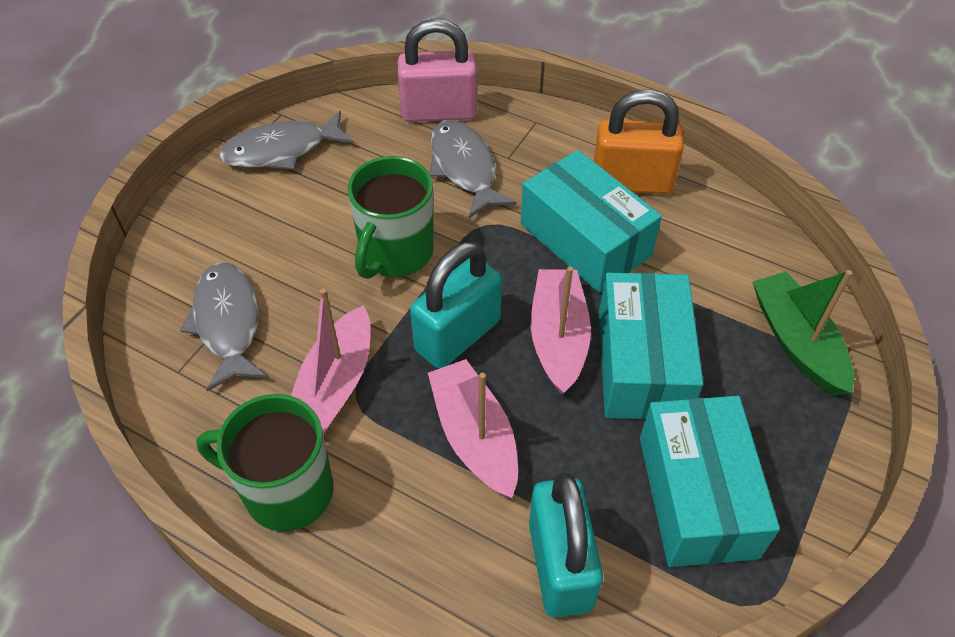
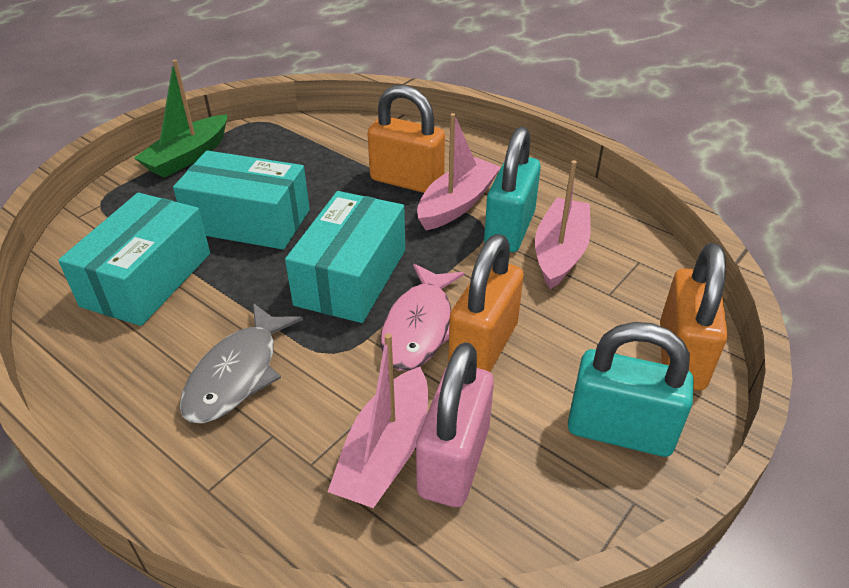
green mug: 2 -> 0
grey fish: 3 -> 1
orange padlock: 1 -> 3
pink fish: 0 -> 1

